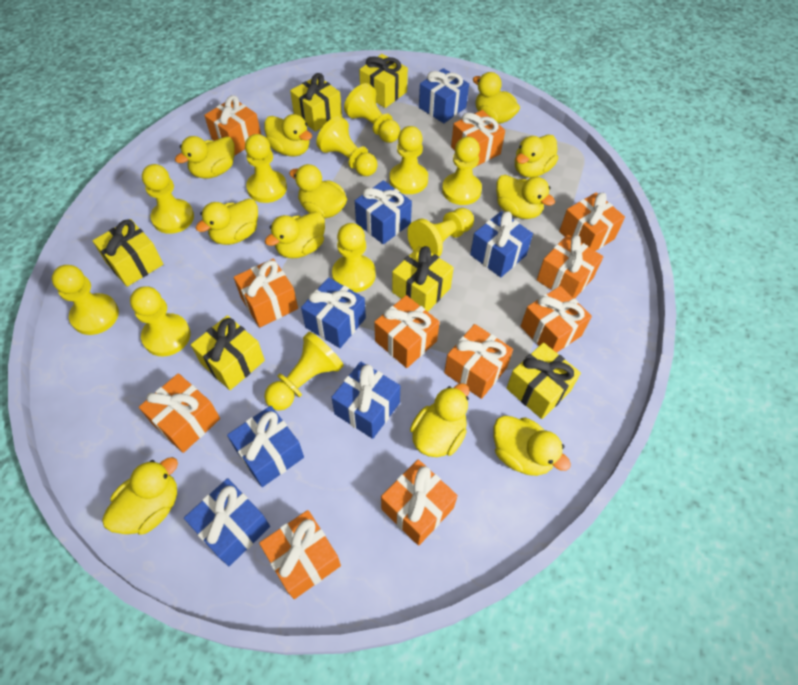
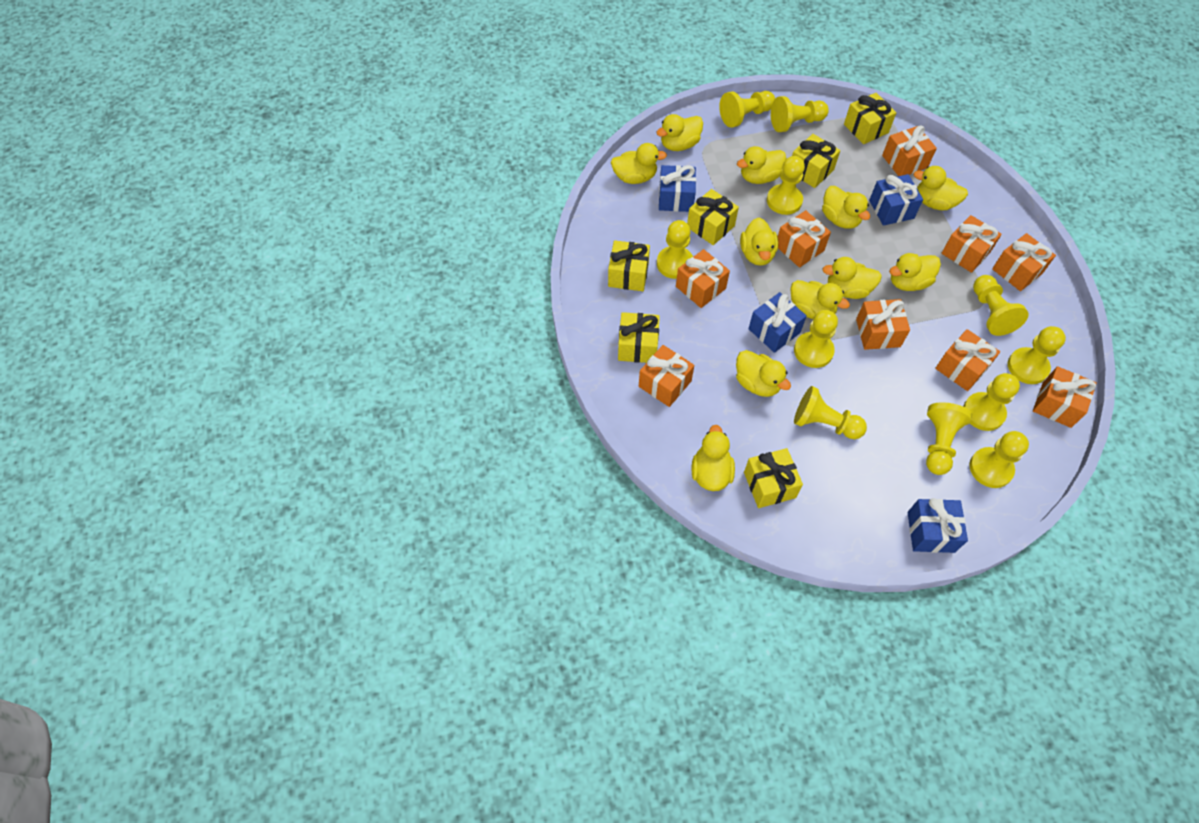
blue gift: 7 -> 4
orange gift: 11 -> 9

